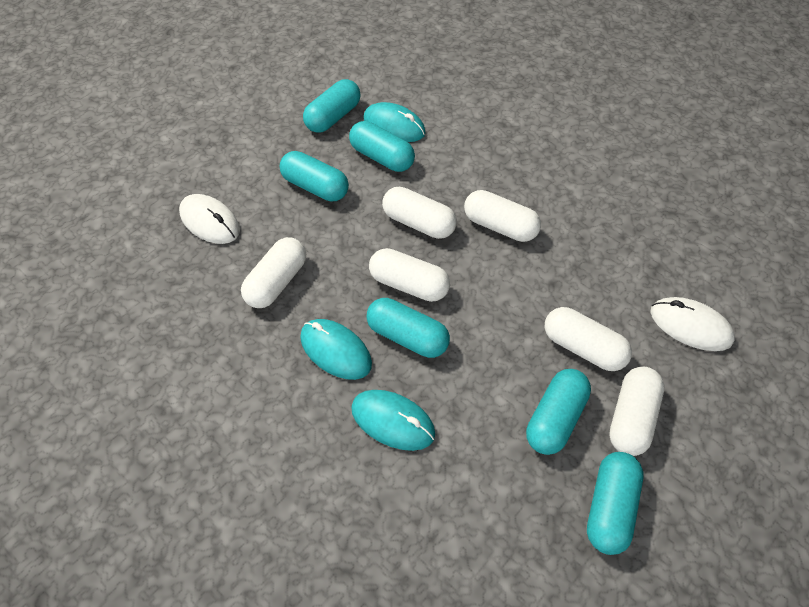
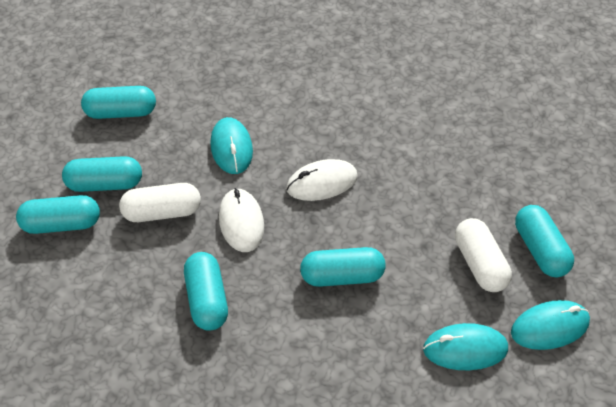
white capsule: 6 -> 2

